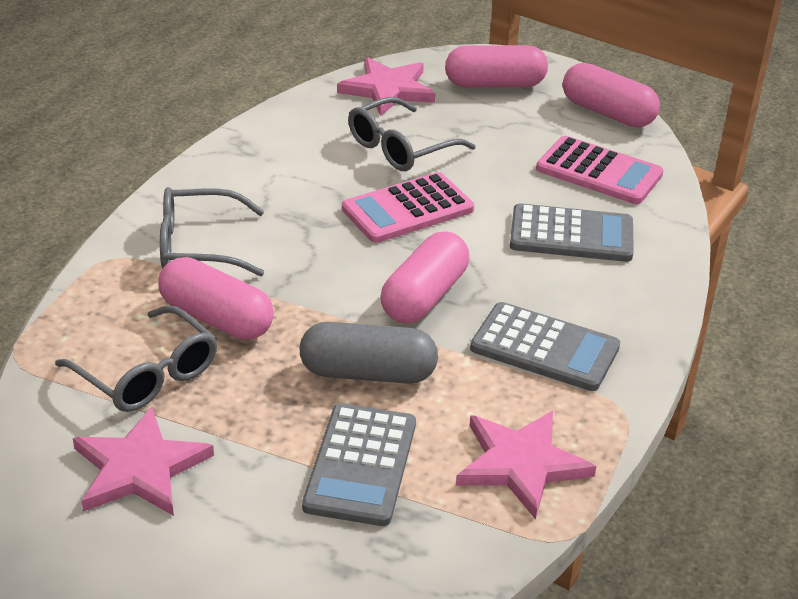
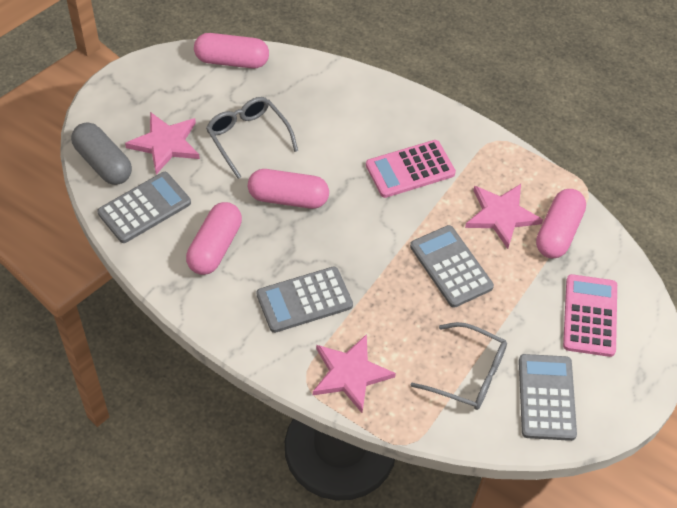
grey calculator: 3 -> 4
grey glasses: 3 -> 2

